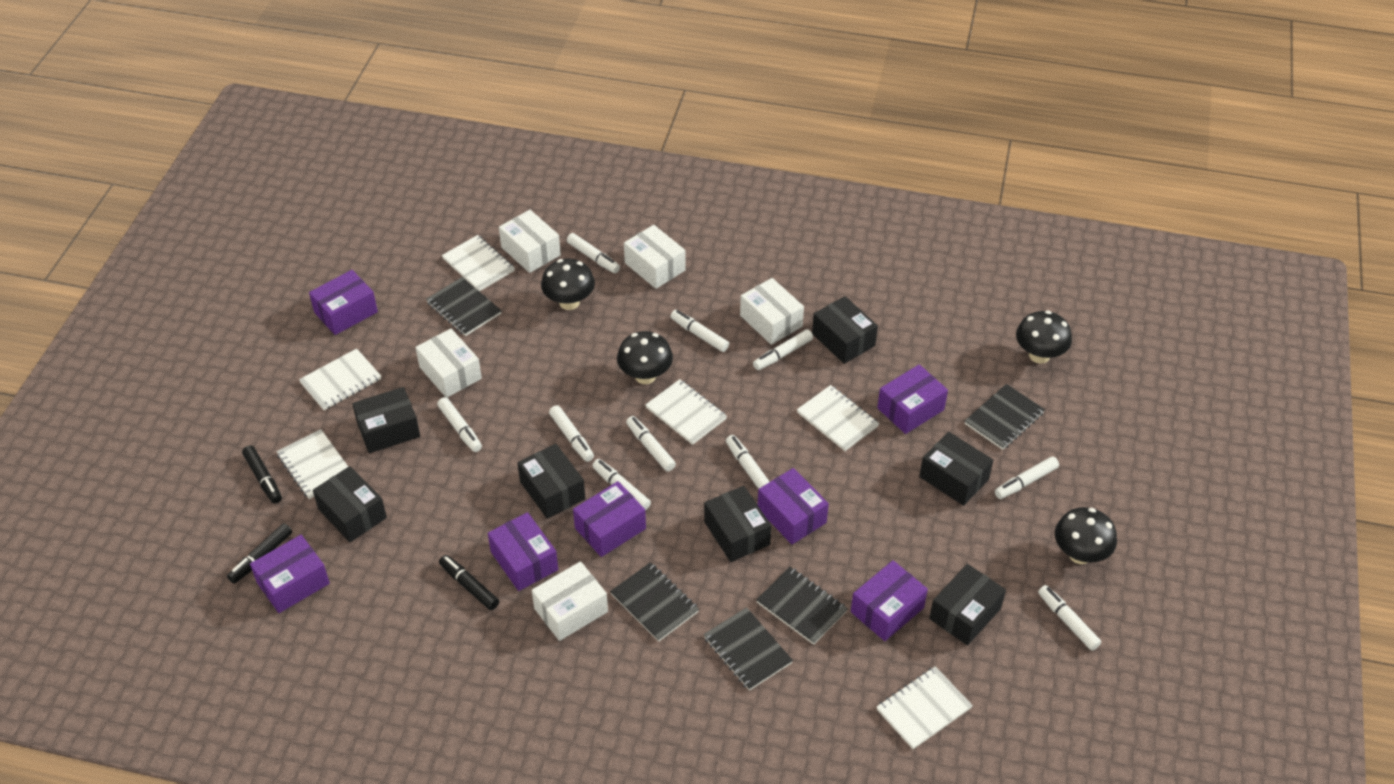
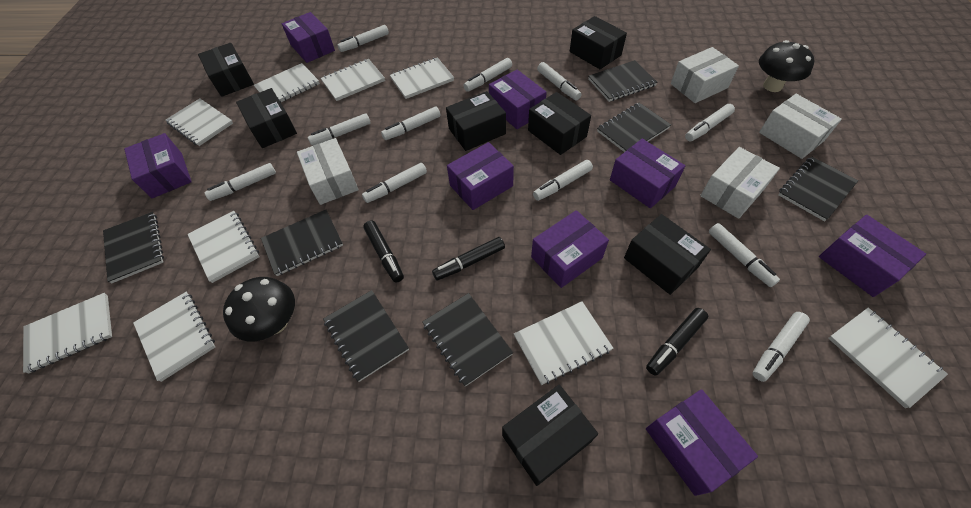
black mushroom: 4 -> 2
black notebook: 5 -> 7
purple box: 7 -> 8
white box: 5 -> 4
white marker: 10 -> 11
white notebook: 6 -> 9

